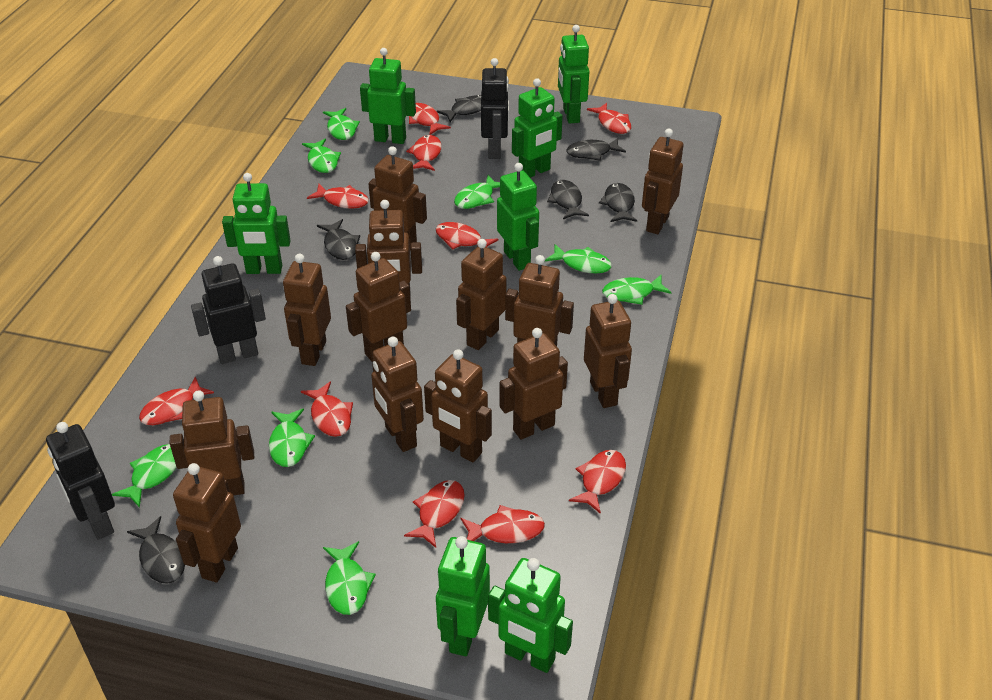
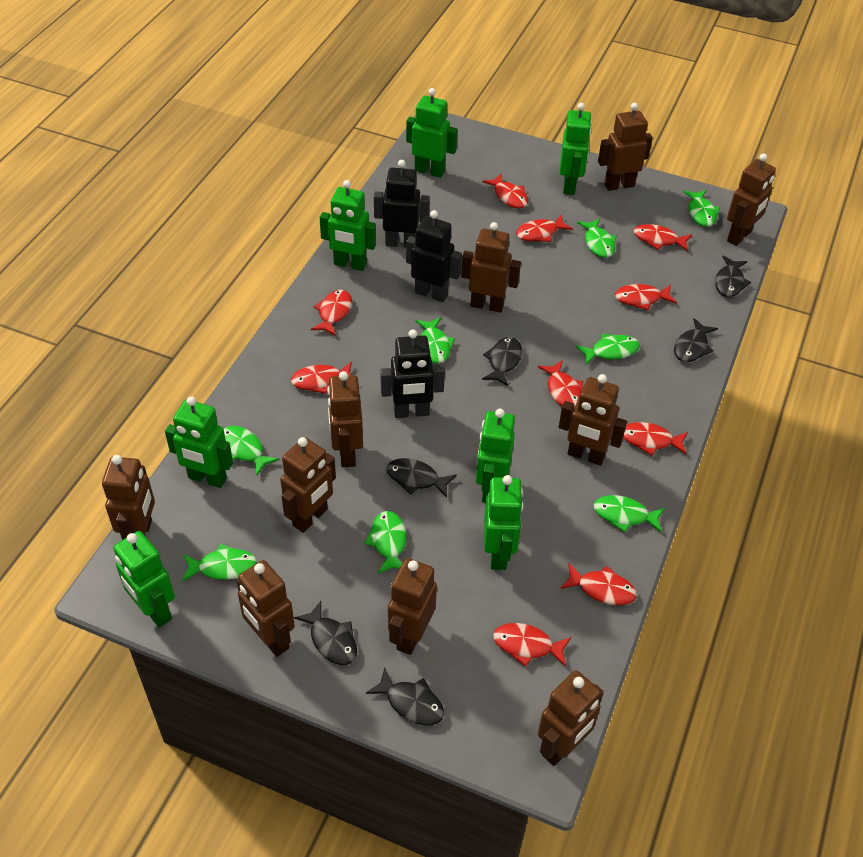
brown robot: 13 -> 10

